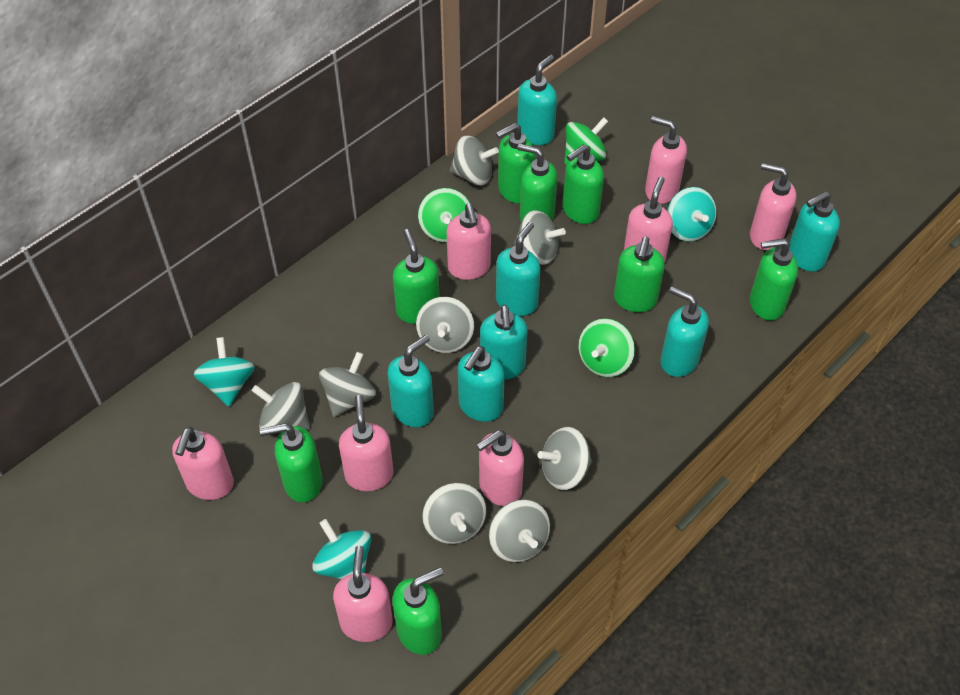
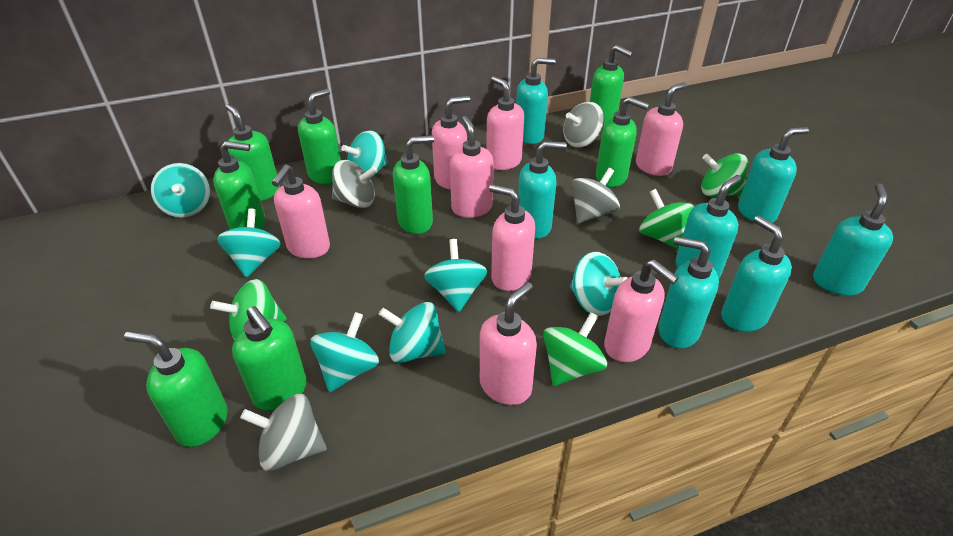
green spinning top: 3 -> 4
grey spinning top: 8 -> 4
turquoise spinning top: 3 -> 7

